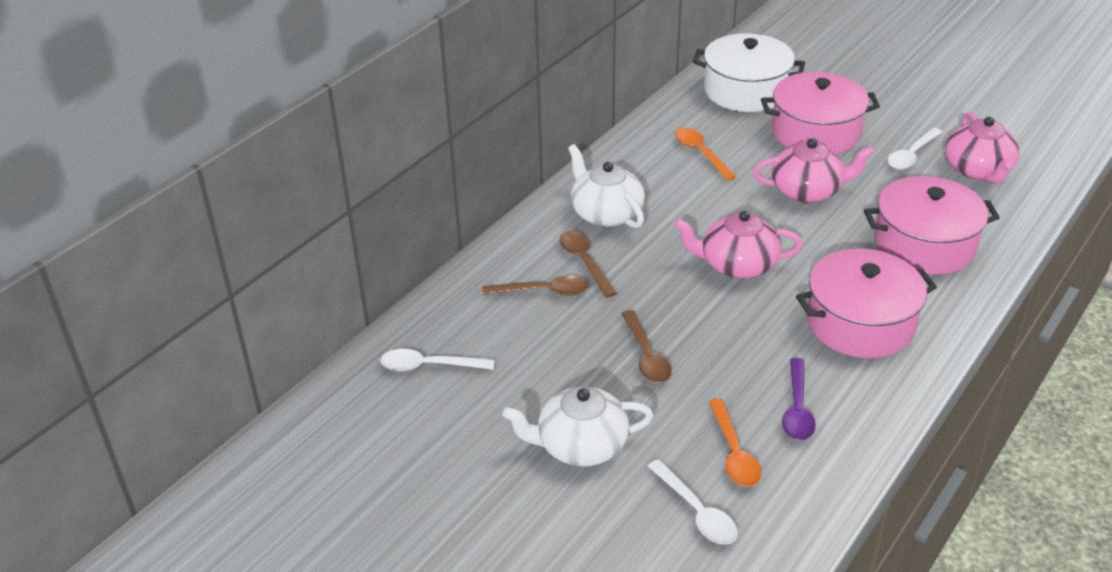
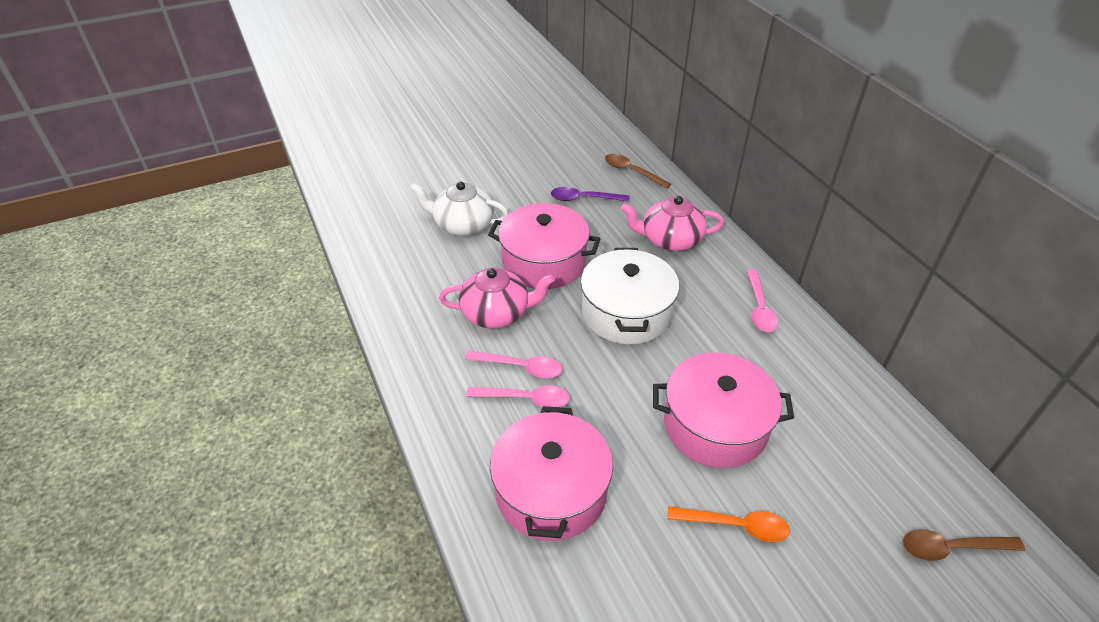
brown spoon: 3 -> 2
orange spoon: 2 -> 1
pink spoon: 0 -> 3
pink teapot: 3 -> 2
white spoon: 3 -> 0
white teapot: 2 -> 1

